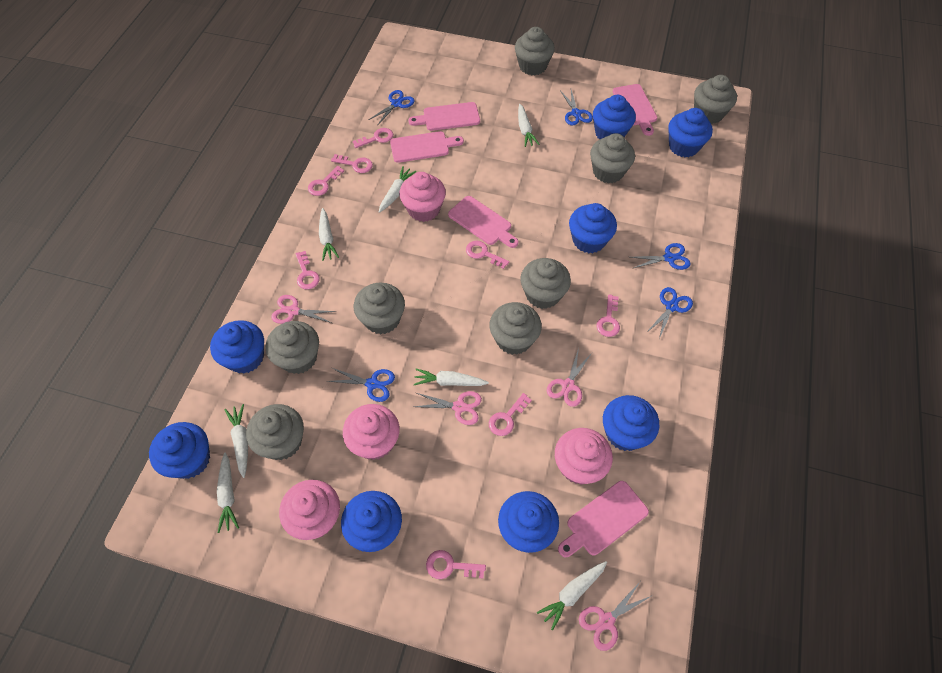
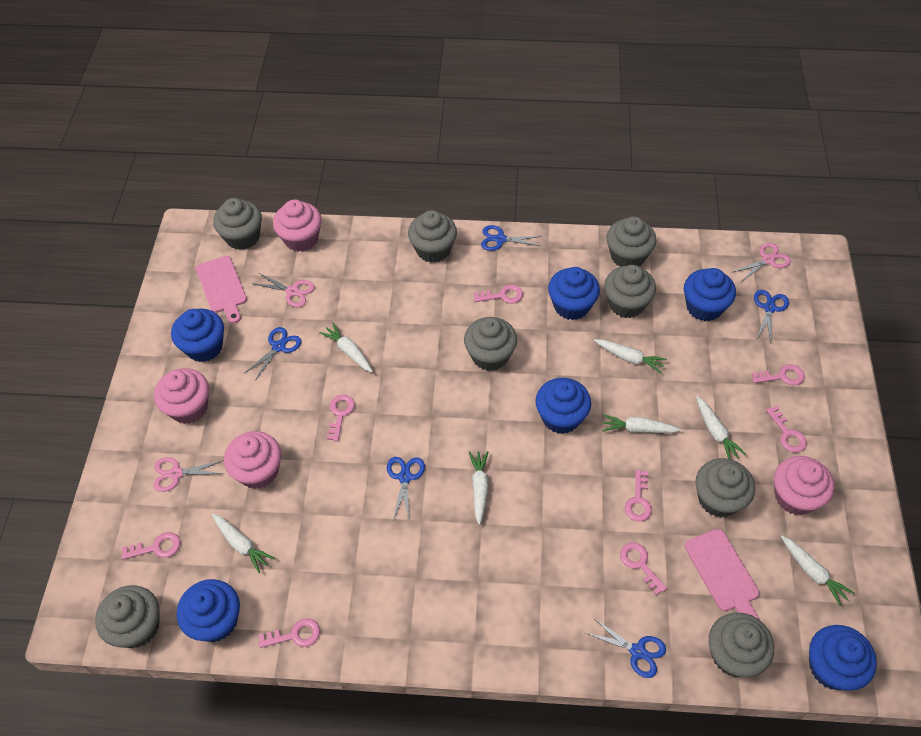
blue cupcake: 8 -> 6
pink cutting board: 5 -> 2
pink scissors: 4 -> 3

